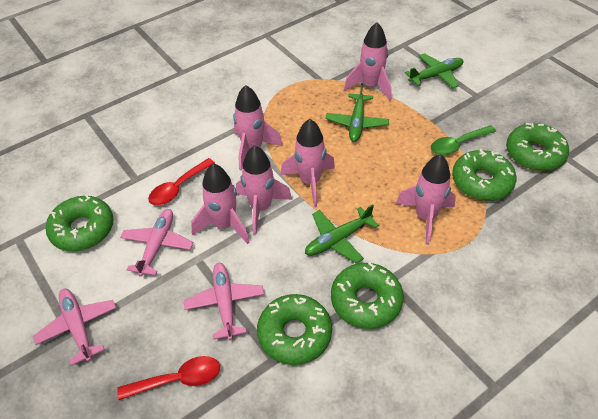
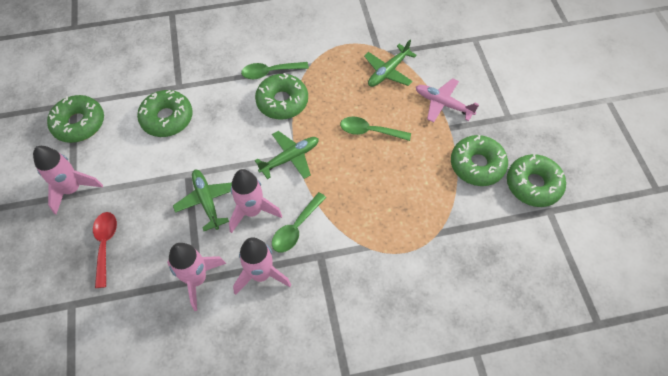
green spoon: 1 -> 3
pink plane: 3 -> 1
pink rocket: 6 -> 4
red spoon: 2 -> 1

